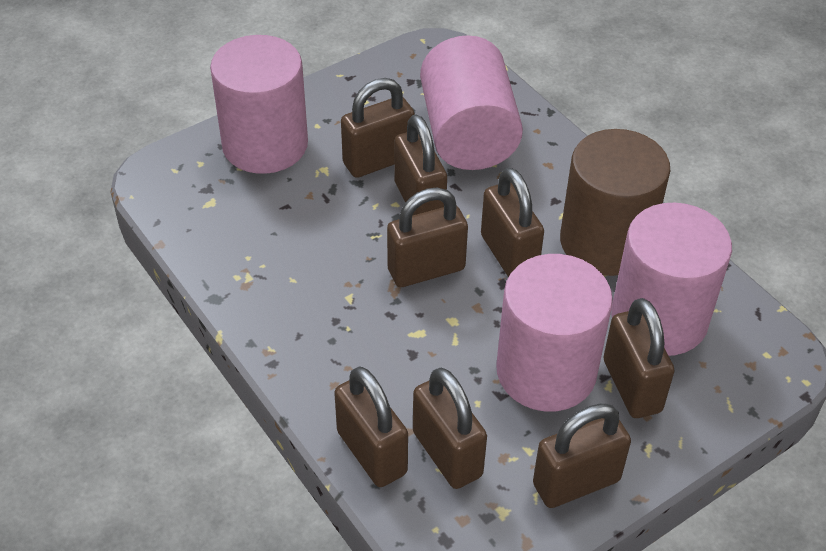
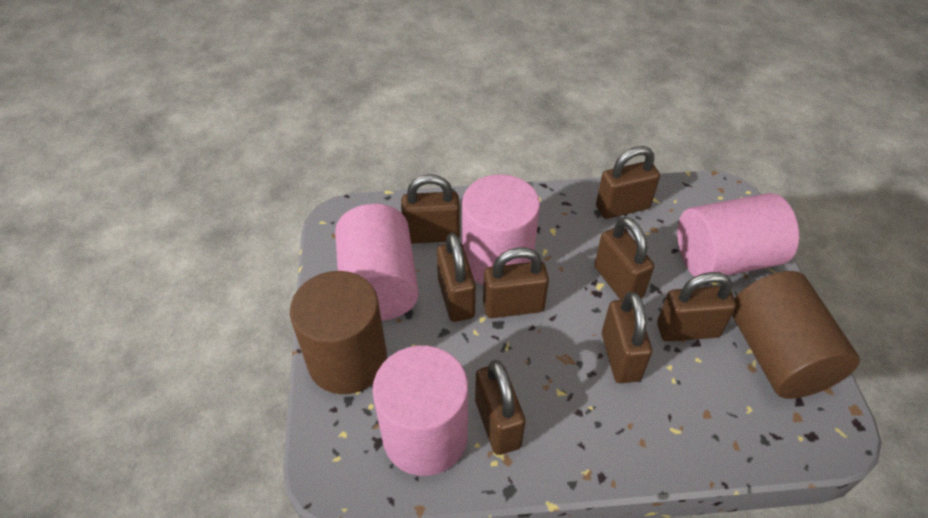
brown cylinder: 1 -> 2

